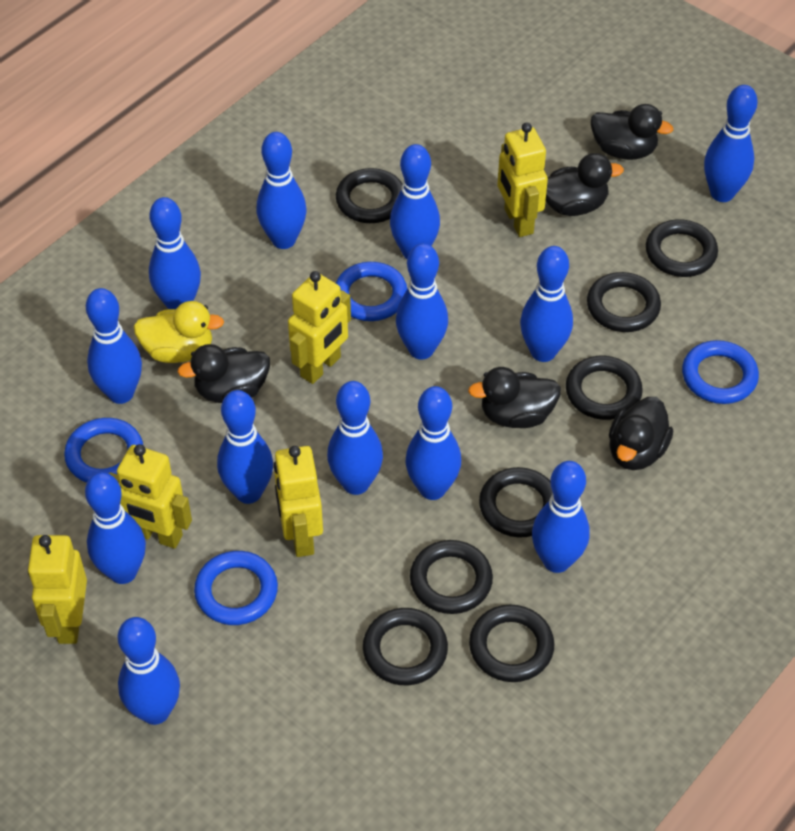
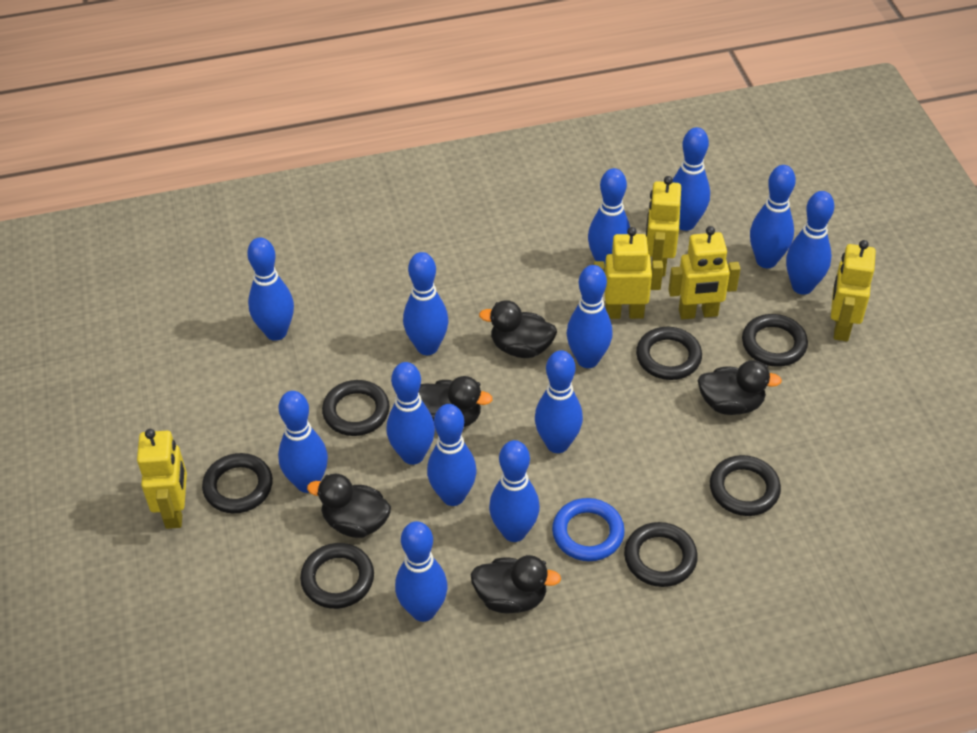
black ring: 8 -> 7
blue ring: 4 -> 1
yellow duck: 1 -> 0

